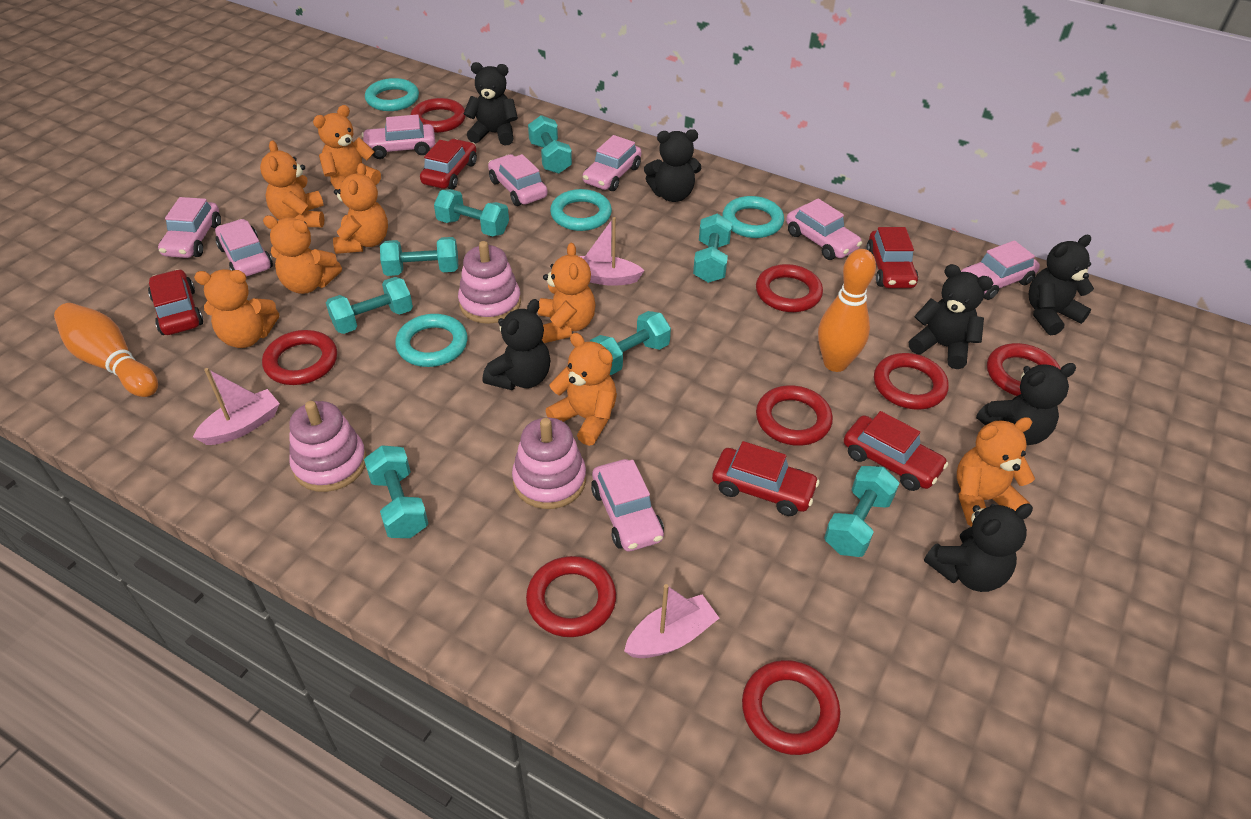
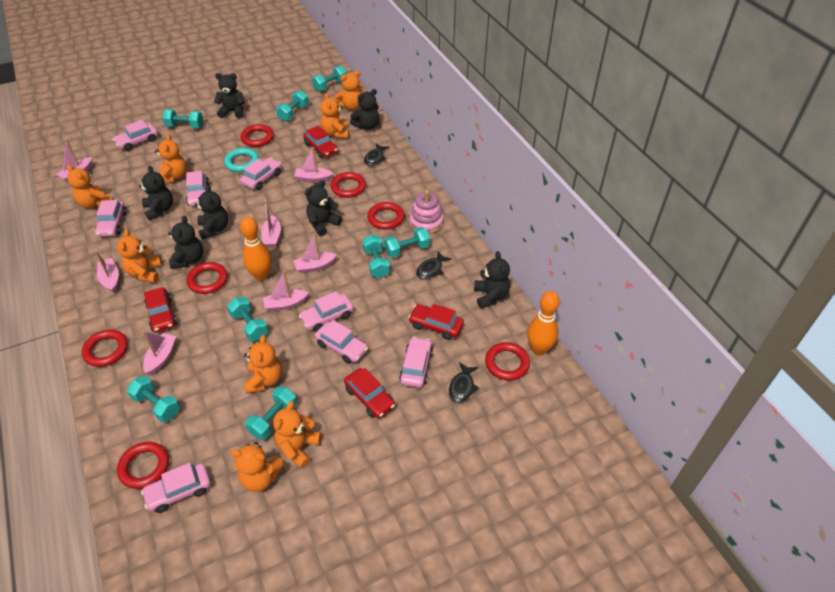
black fish: 0 -> 3
pink boat: 3 -> 7
pink stacking toy: 3 -> 1
red car: 5 -> 4
red ring: 8 -> 7
turquoise ring: 4 -> 1

